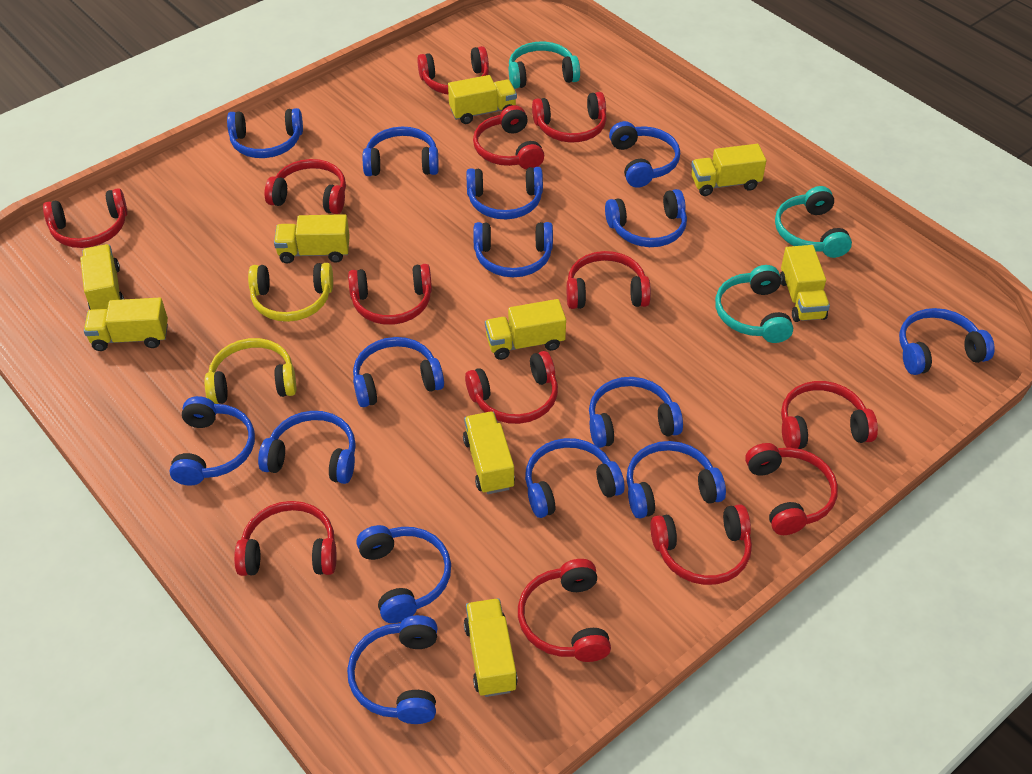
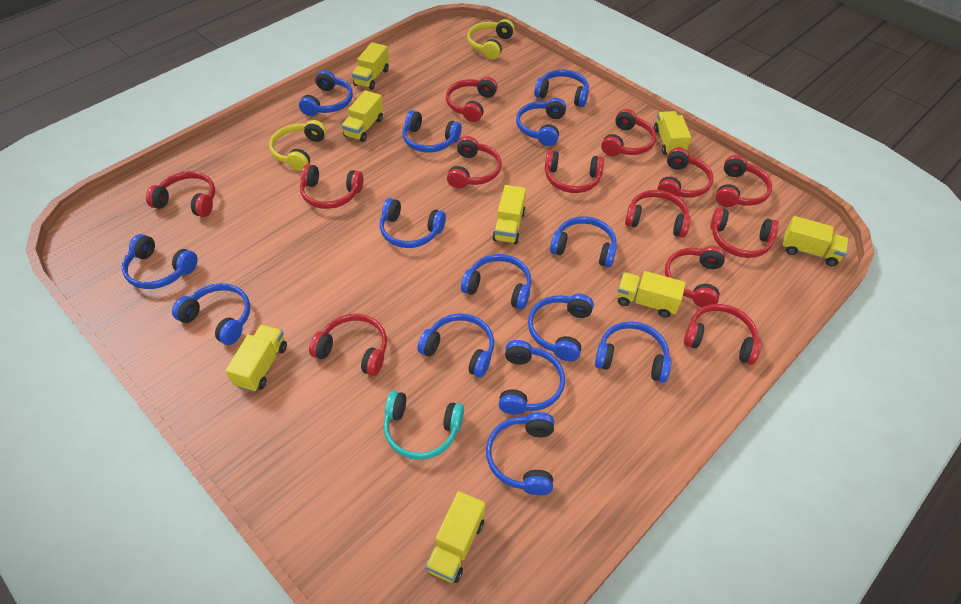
blue headphones: 15 -> 14
turquoise headphones: 3 -> 1
yellow truck: 9 -> 8

